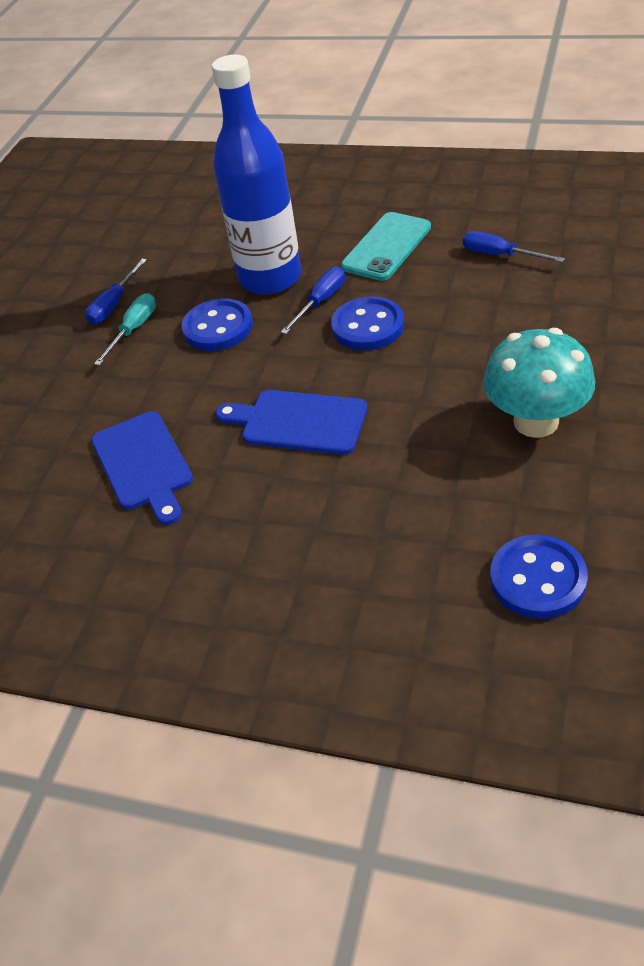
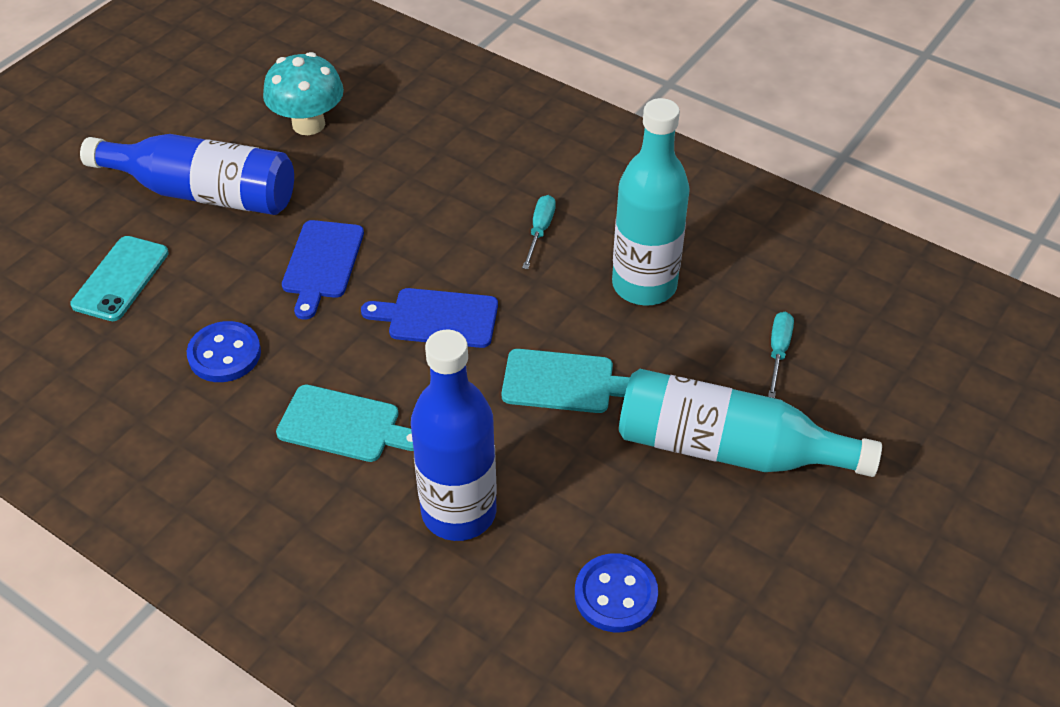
blue bottle: 1 -> 2
blue button: 3 -> 2
blue screwdriver: 3 -> 0
turquoise bottle: 0 -> 2
turquoise cutting board: 0 -> 2
turquoise screwdriver: 1 -> 2

